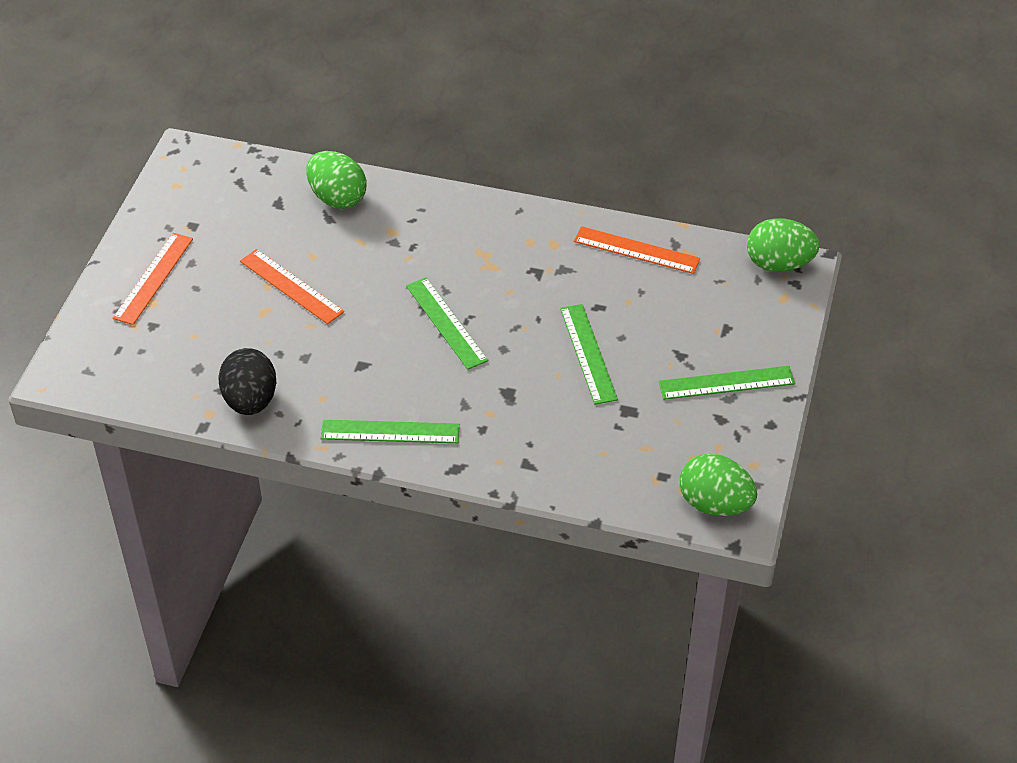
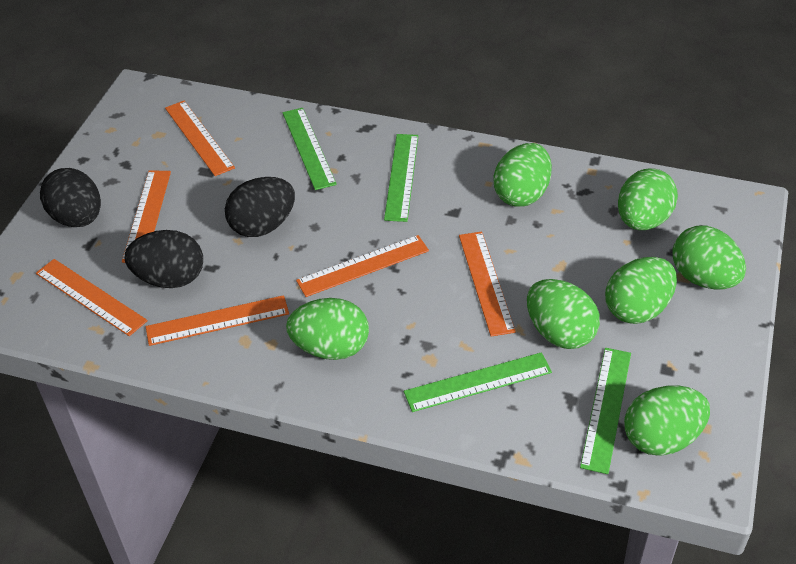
black egg: 1 -> 3
green egg: 3 -> 7
orange ruler: 3 -> 6

